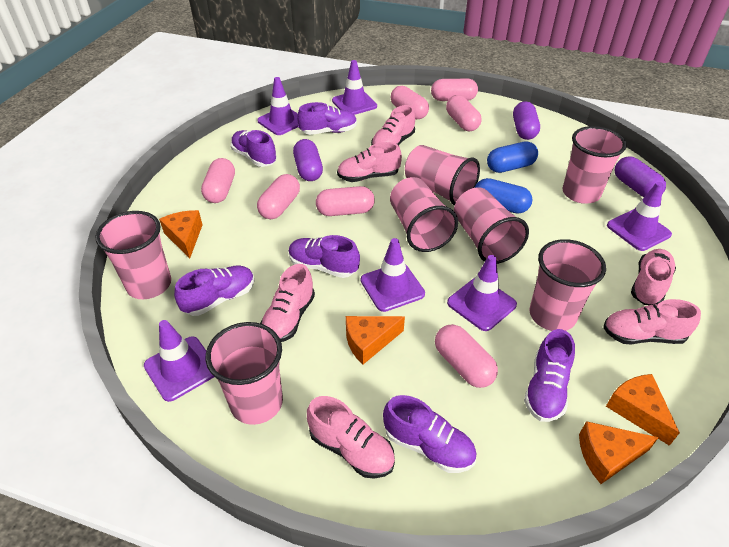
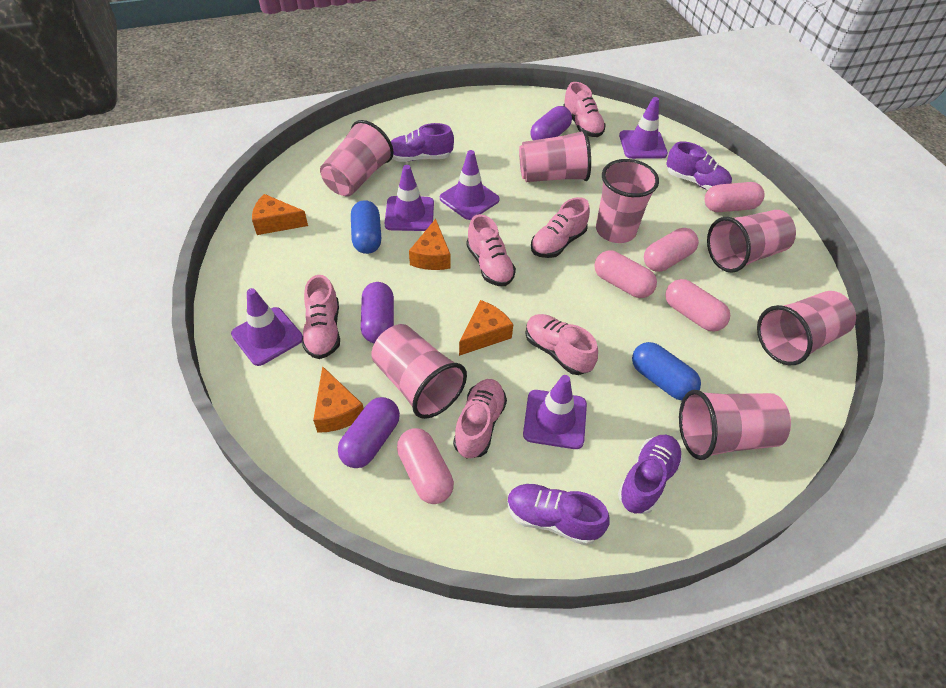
pink capsule: 7 -> 5
purple shoe: 6 -> 4
purple traffic cone: 6 -> 5

